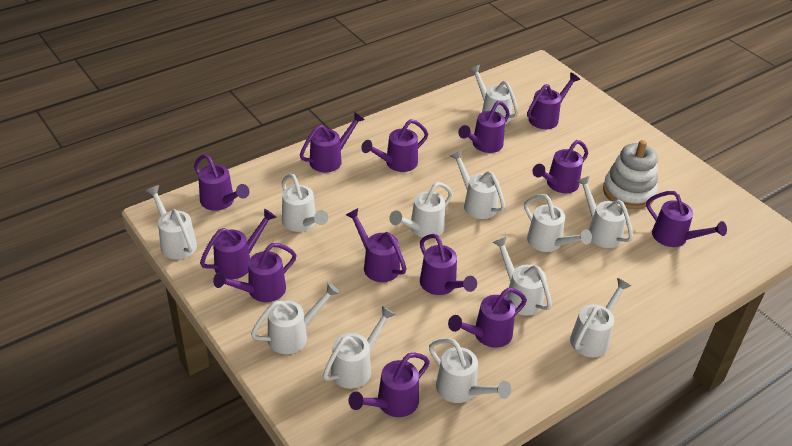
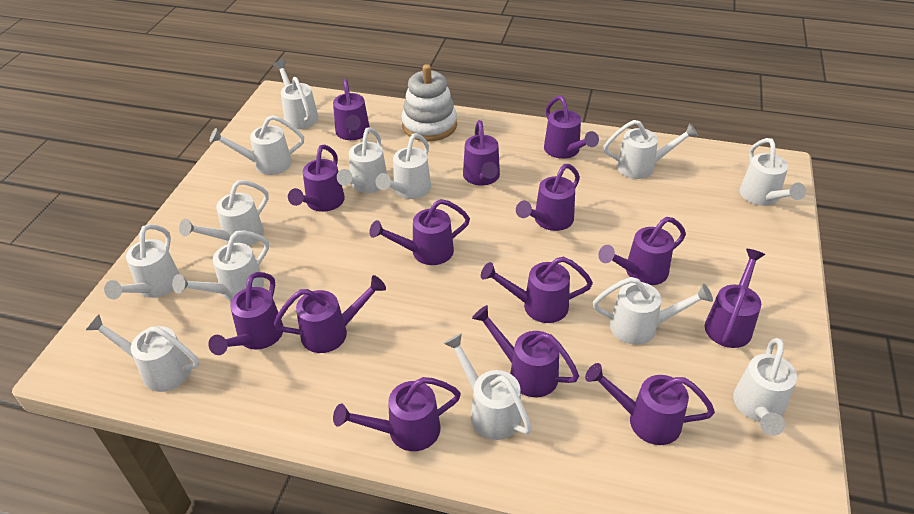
purple watering can: 13 -> 14
white watering can: 12 -> 13

